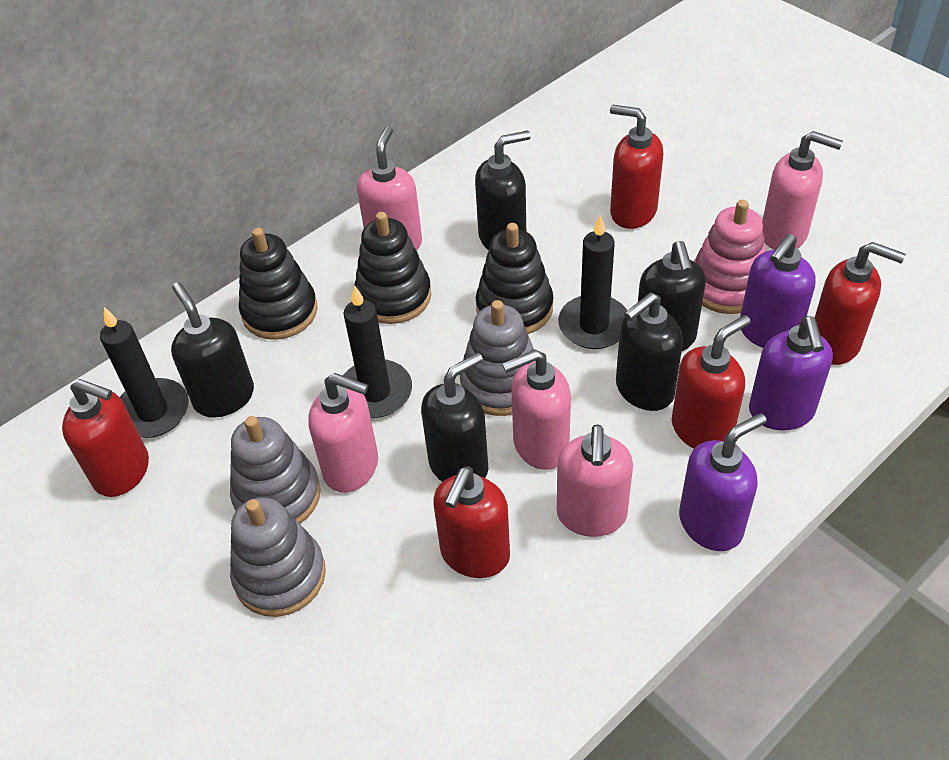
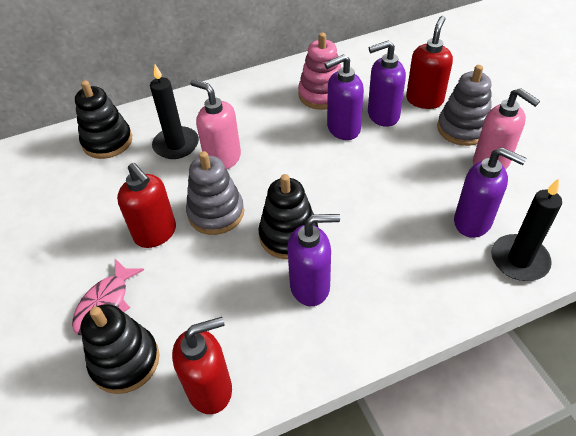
black candle: 3 -> 2
black soap dispenser: 5 -> 0
grey stacking toy: 3 -> 2
pink fish: 0 -> 1
pink soap dispenser: 5 -> 2
purple soap dispenser: 3 -> 4
red soap dispenser: 5 -> 3

